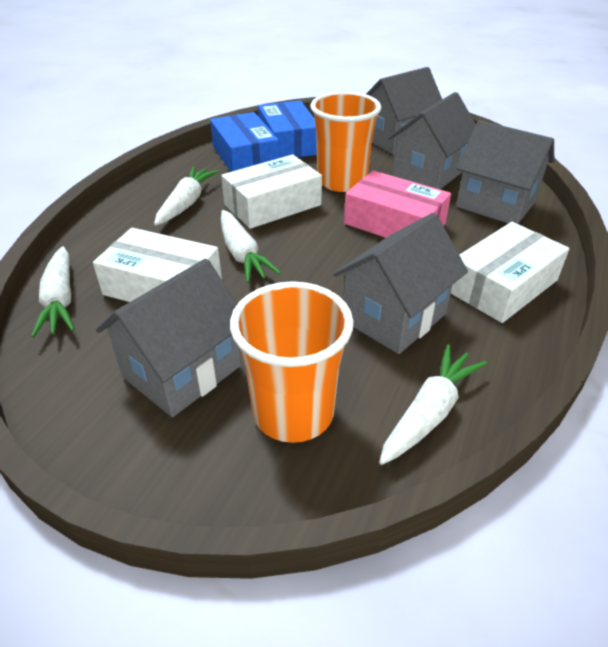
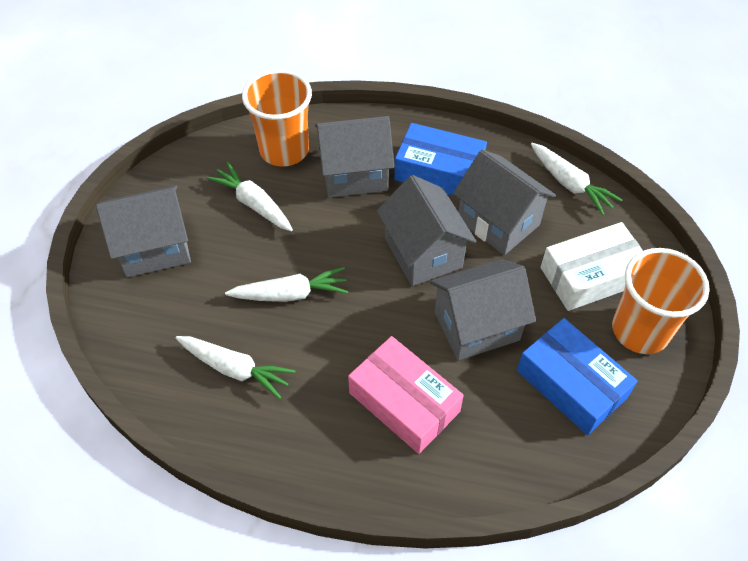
white box: 3 -> 1

